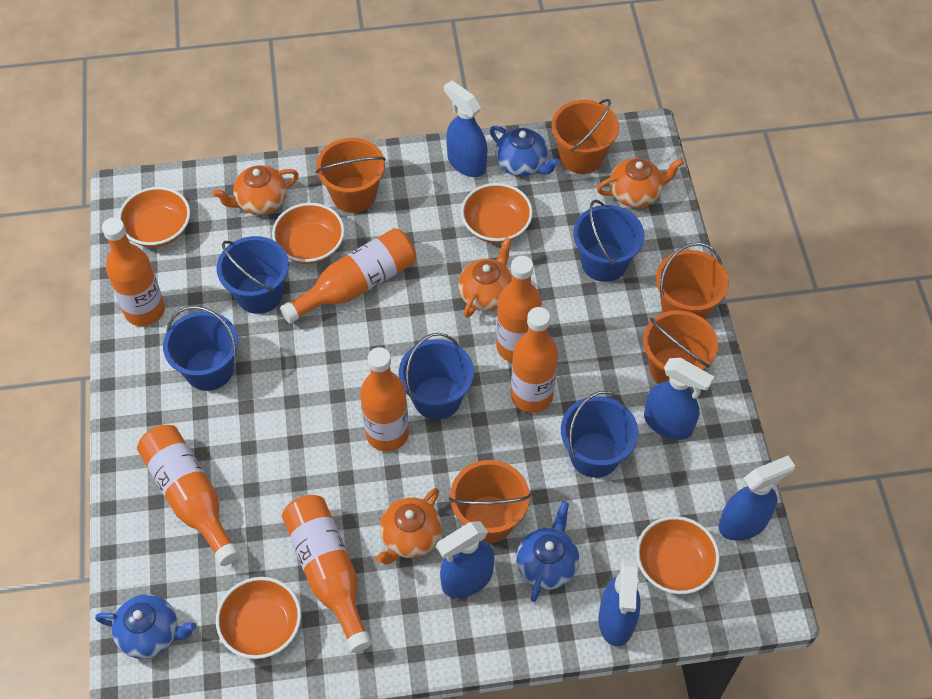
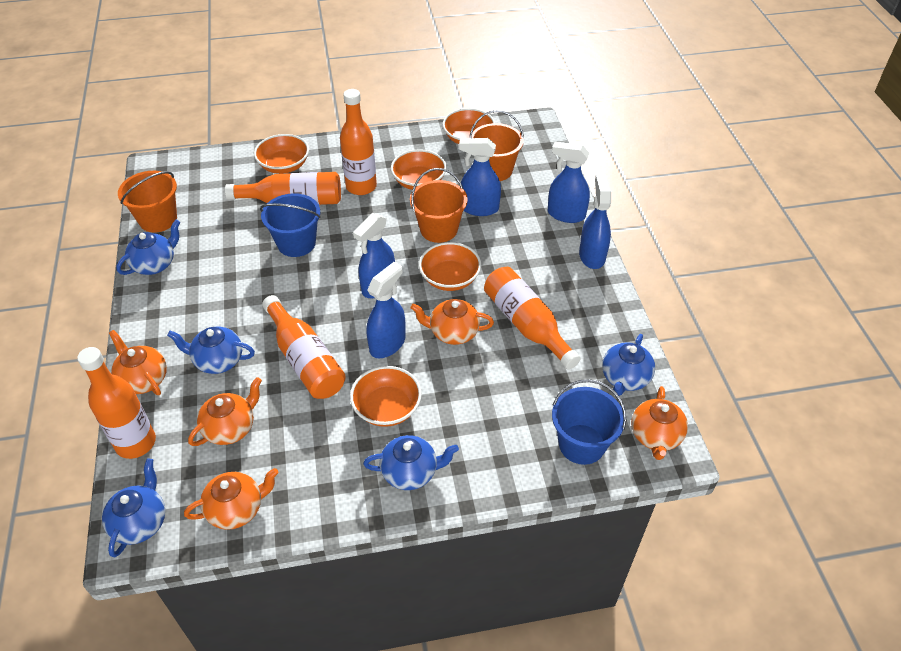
blue bucket: 5 -> 2
blue teapot: 3 -> 5
orange bottle: 7 -> 5
orange bucket: 5 -> 3
orange teapot: 4 -> 5

